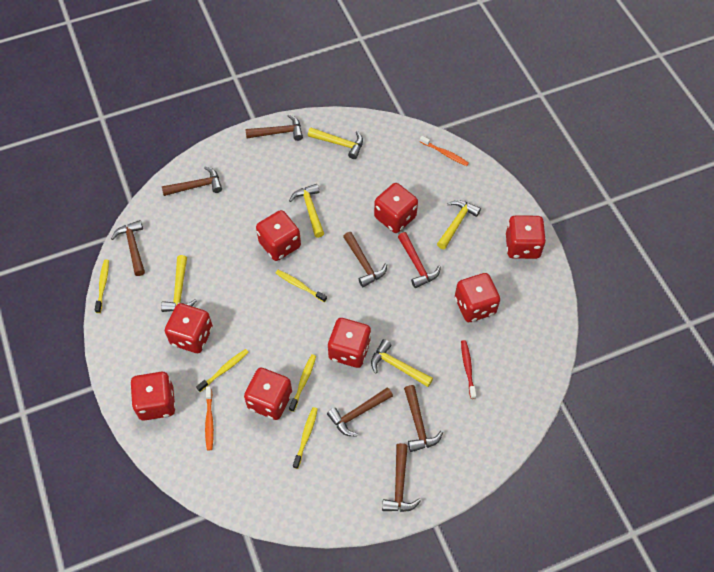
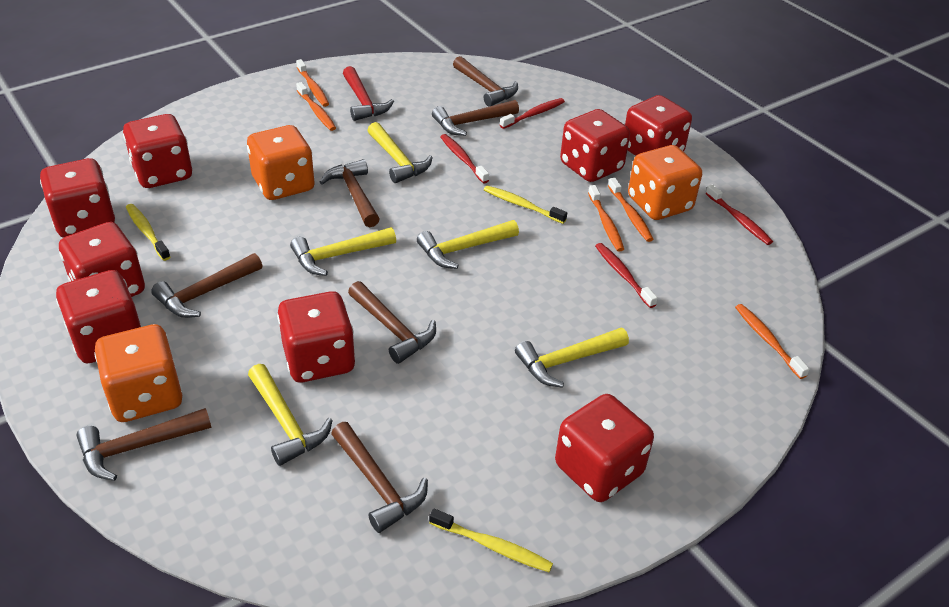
orange dice: 0 -> 3
orange toothbrush: 2 -> 5
red toothbrush: 1 -> 4
yellow toothbrush: 5 -> 3

